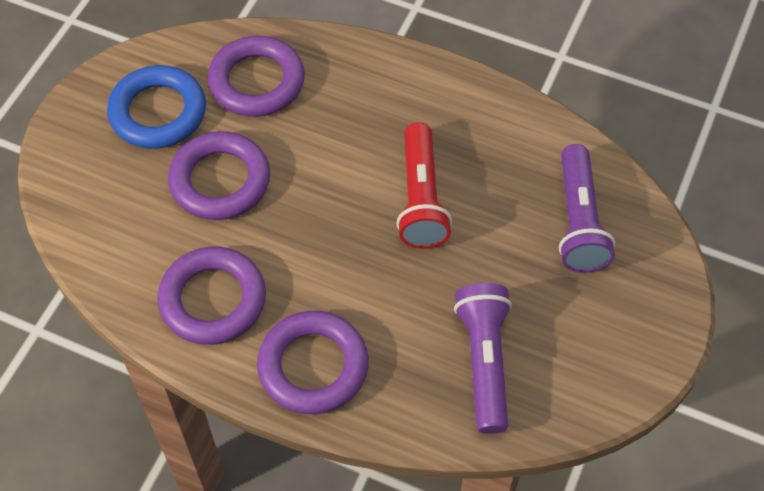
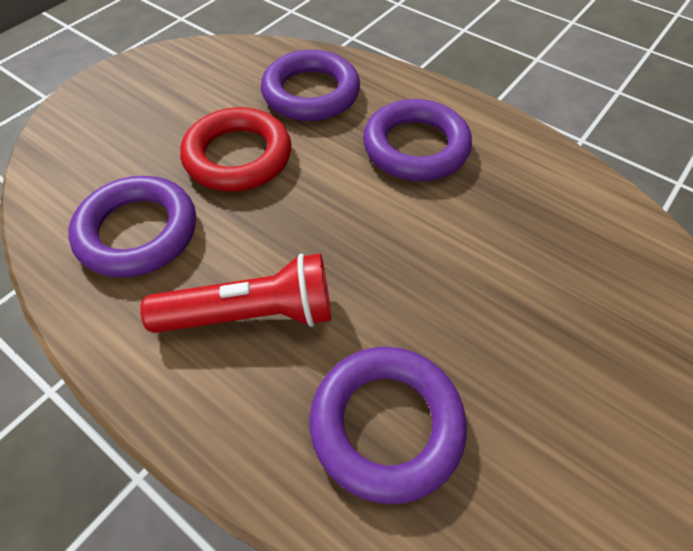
blue ring: 1 -> 0
purple flashlight: 2 -> 0
red ring: 0 -> 1

